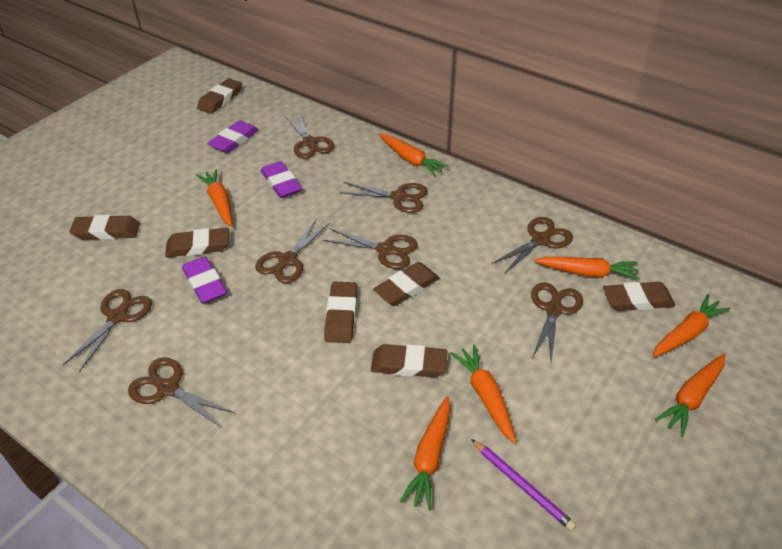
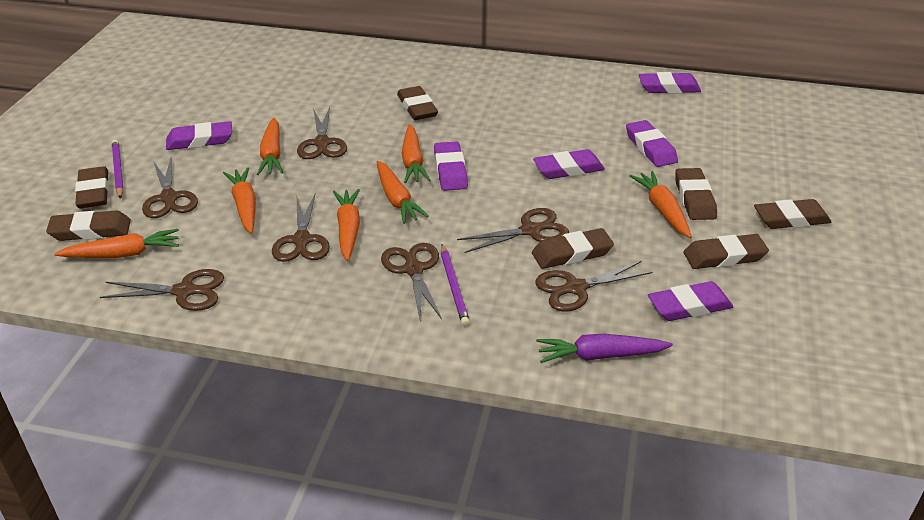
brown scissors: 8 -> 7
purple carrot: 0 -> 1
purple eraser: 3 -> 6
purple pencil: 1 -> 2

